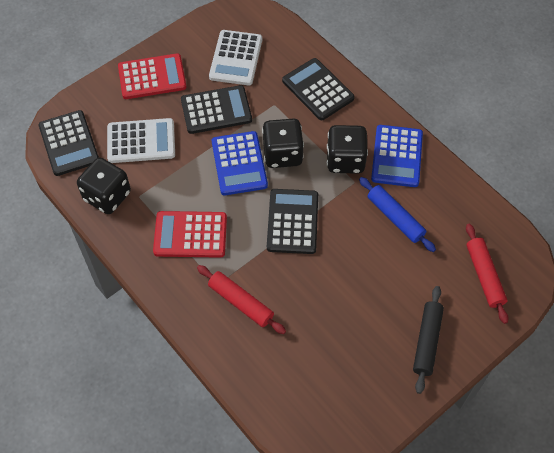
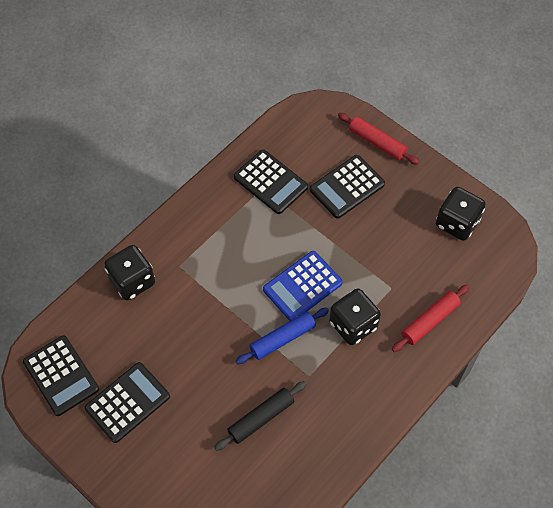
blue calculator: 2 -> 1
red calculator: 2 -> 0
white calculator: 2 -> 0

